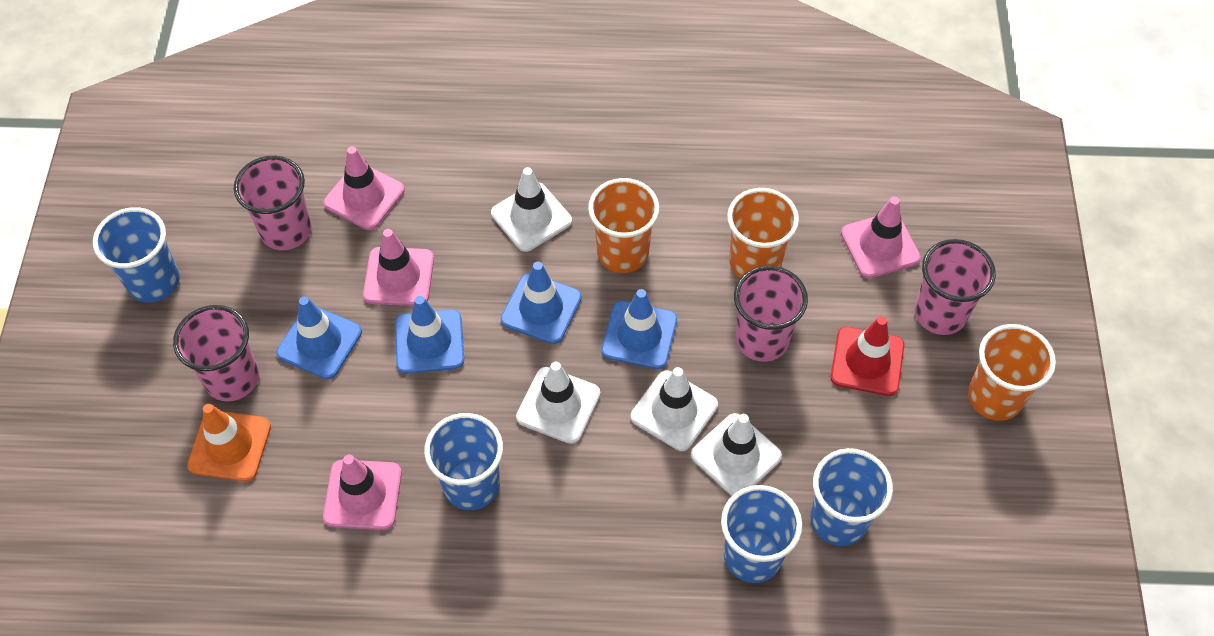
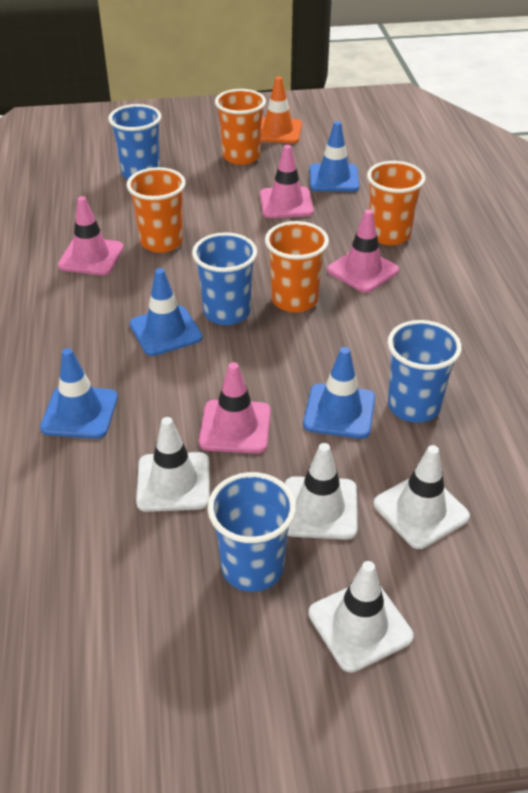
orange cup: 3 -> 4
pink cup: 4 -> 0
red traffic cone: 1 -> 0

